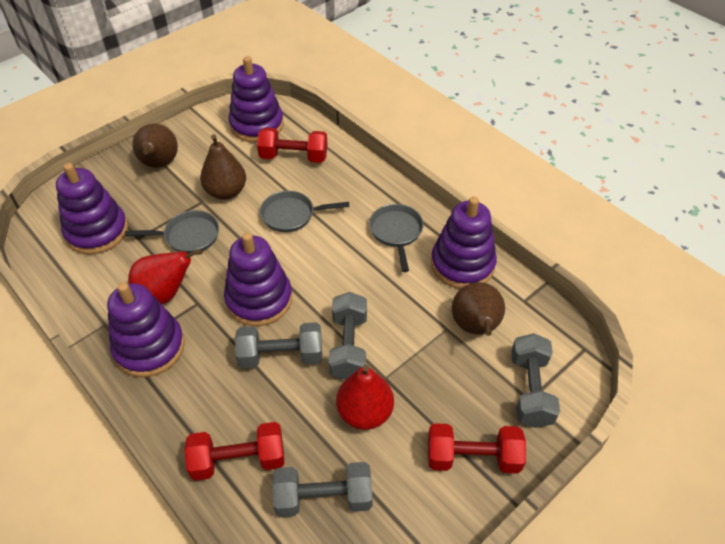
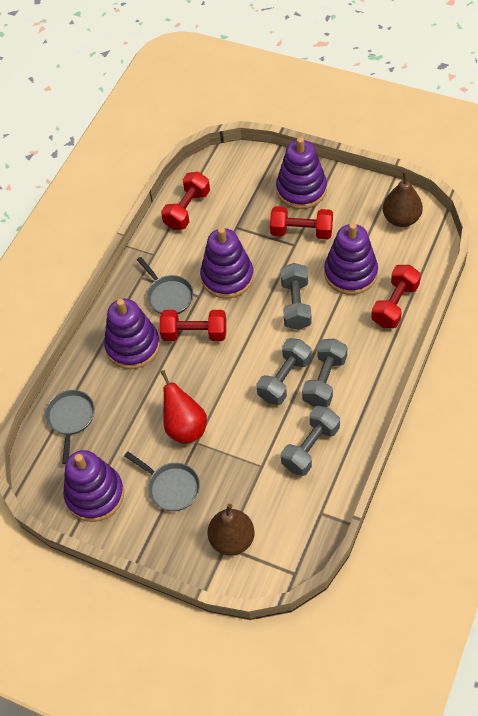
brown pear: 3 -> 2
red dumbbell: 3 -> 4
red pear: 2 -> 1

